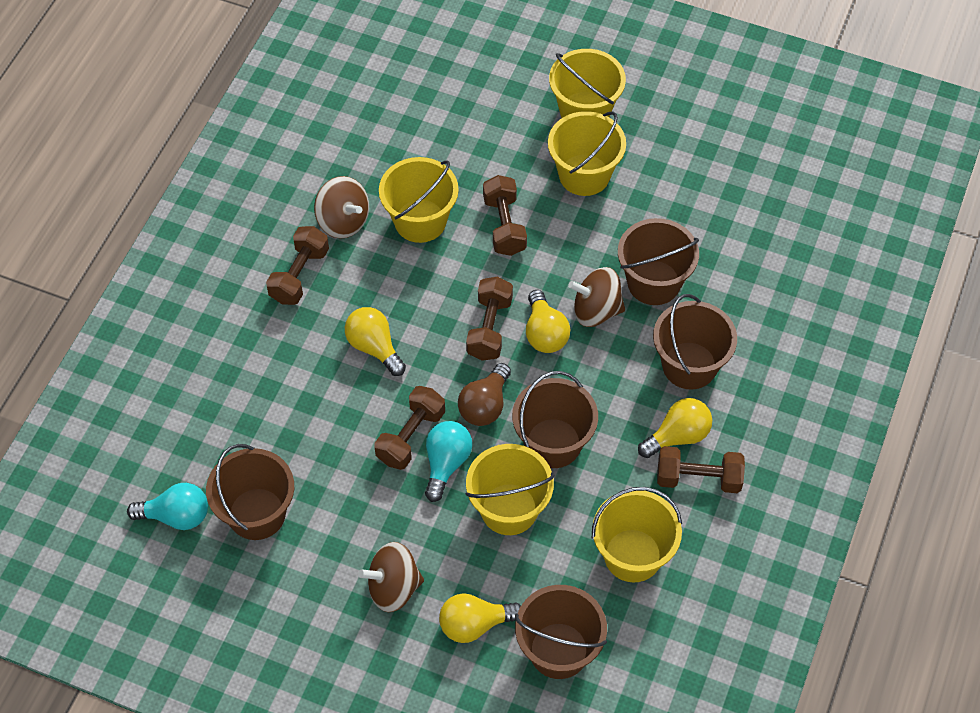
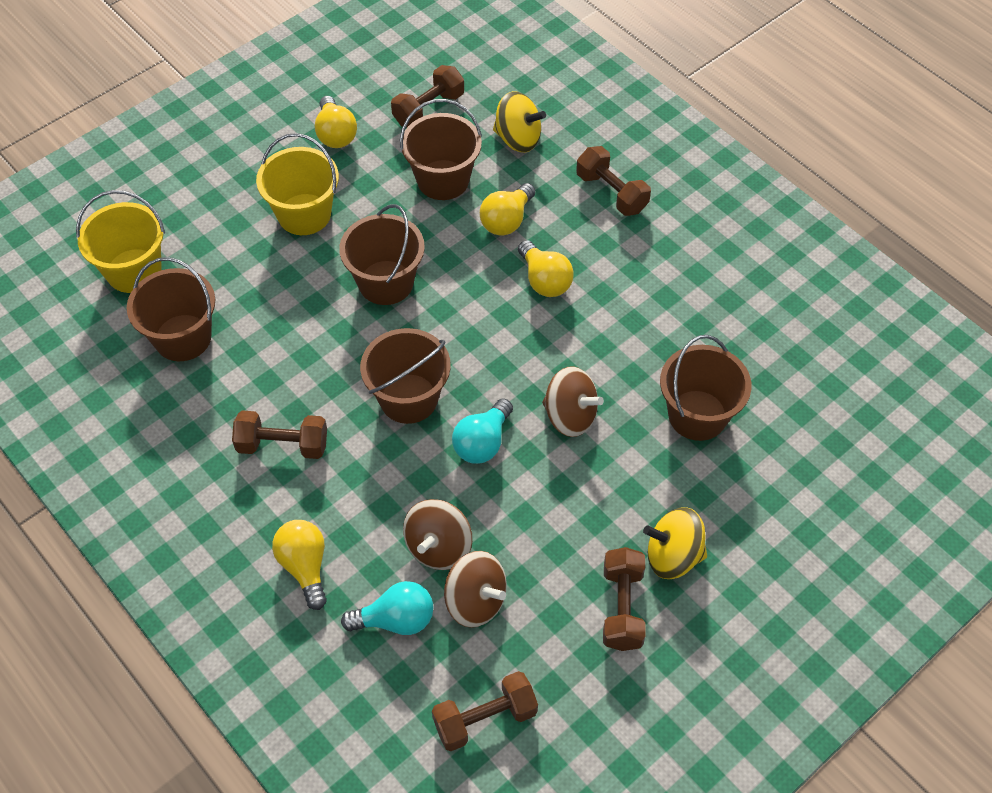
brown light bulb: 1 -> 0
yellow bucket: 5 -> 2
yellow spinning top: 0 -> 2

